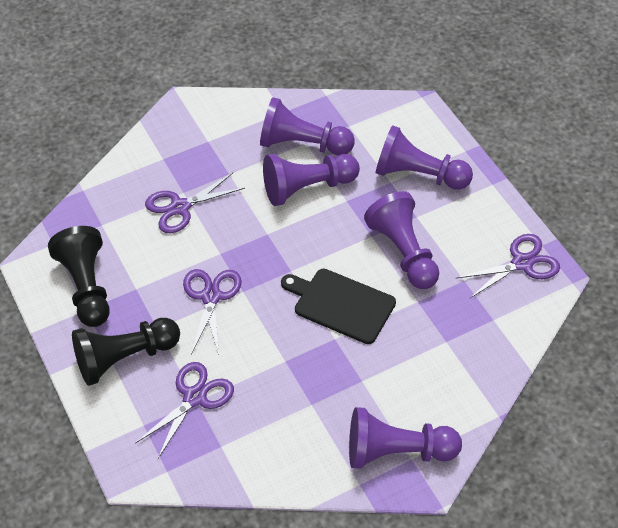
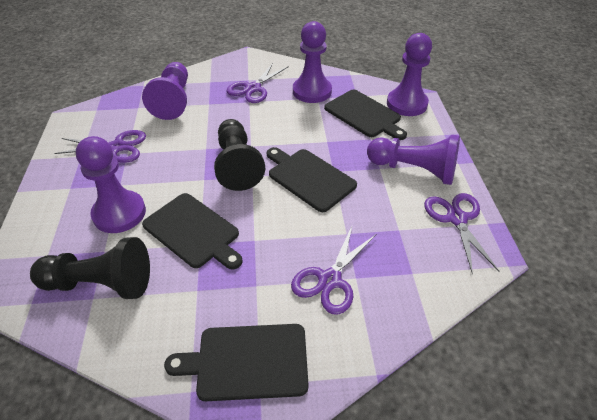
black cutting board: 1 -> 4

